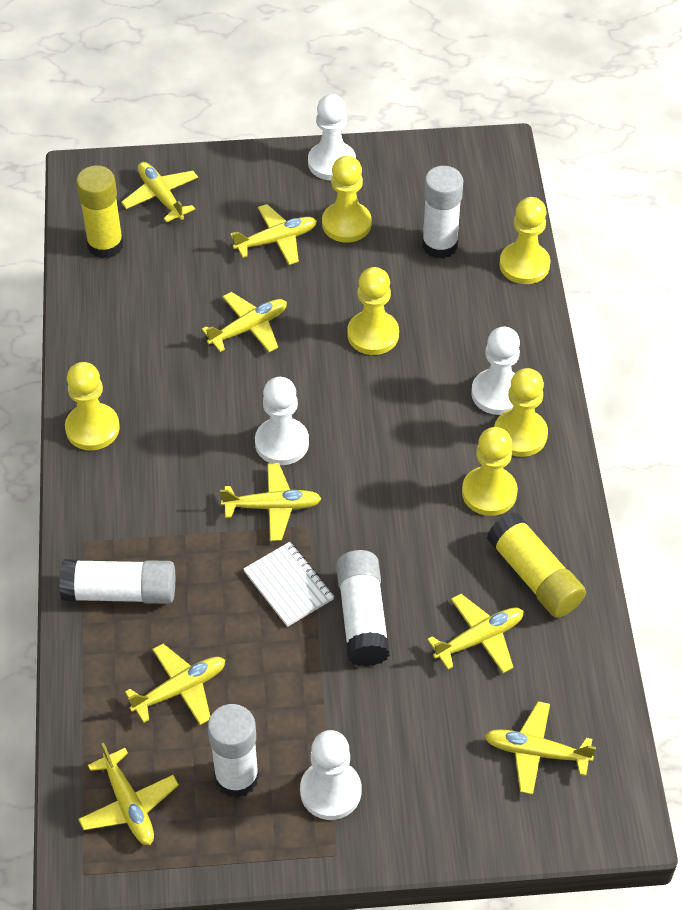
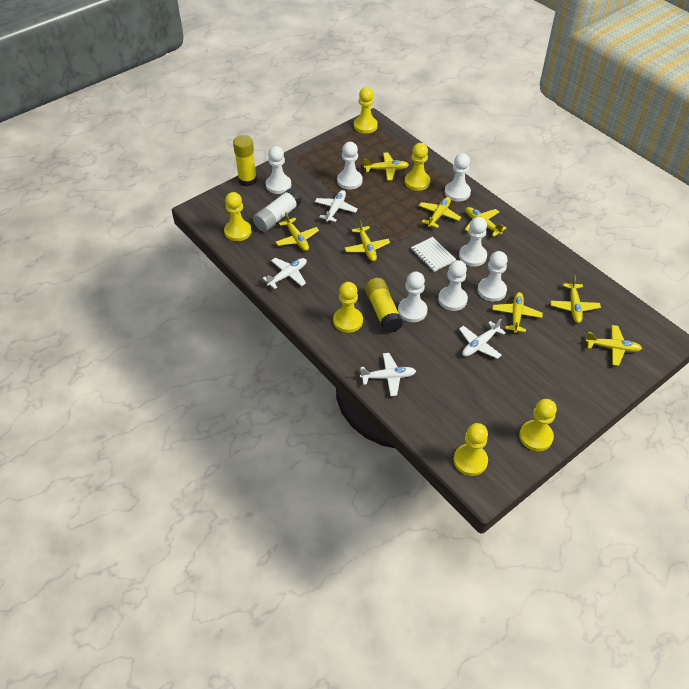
white glue stick: 4 -> 1
white pawn: 4 -> 7
white plane: 0 -> 4

